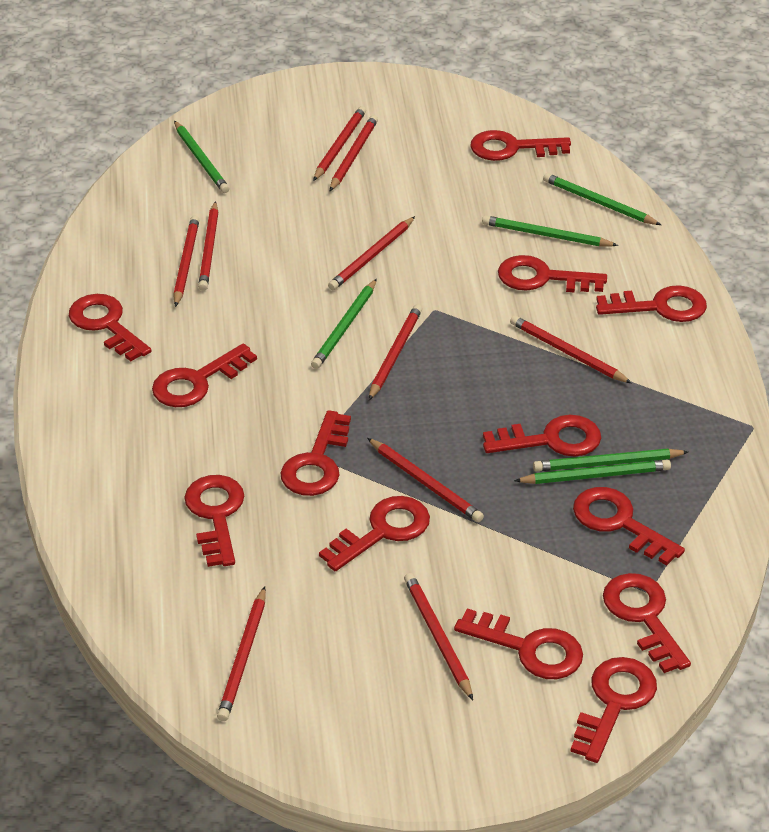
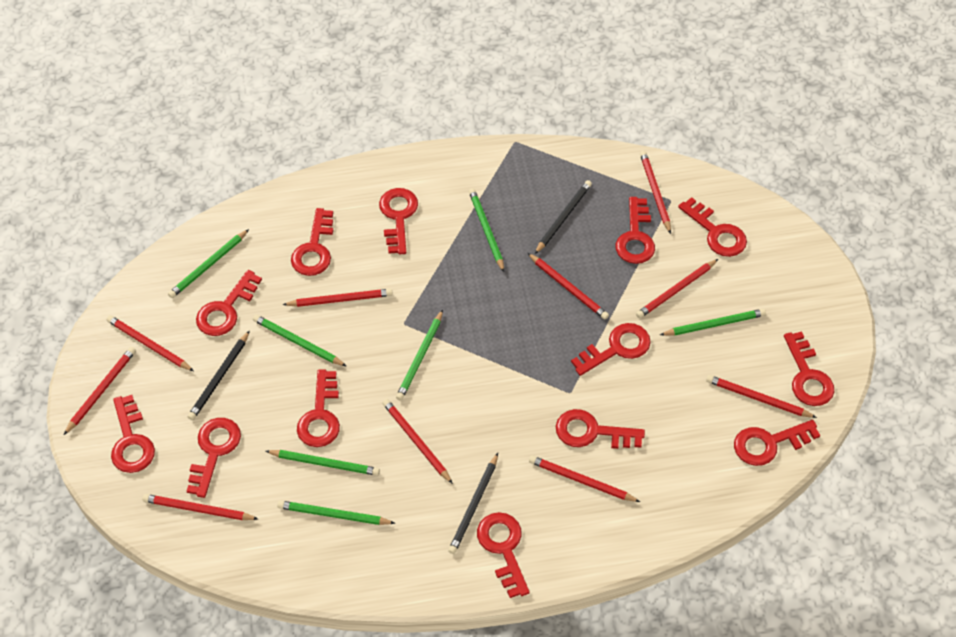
black pencil: 0 -> 3
green pencil: 6 -> 7

